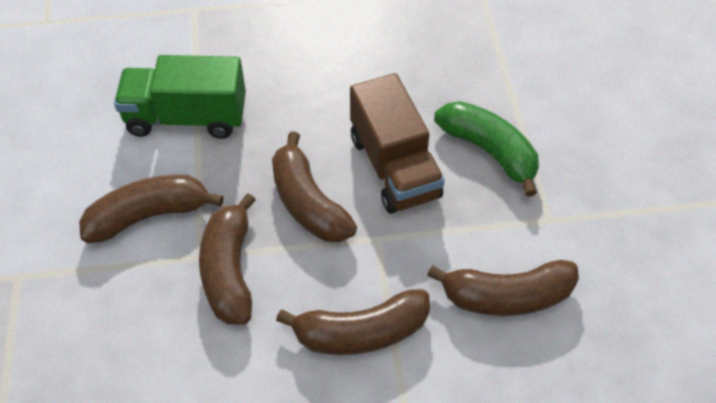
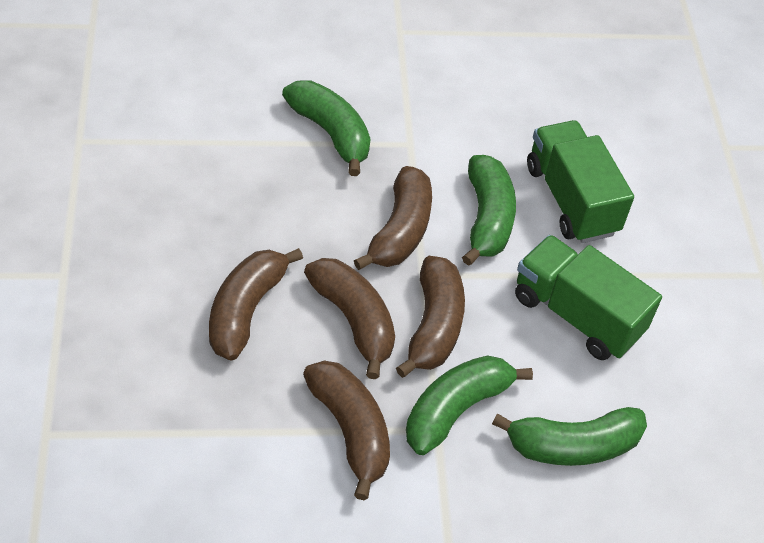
brown truck: 1 -> 0
green banana: 1 -> 4
green truck: 1 -> 2

